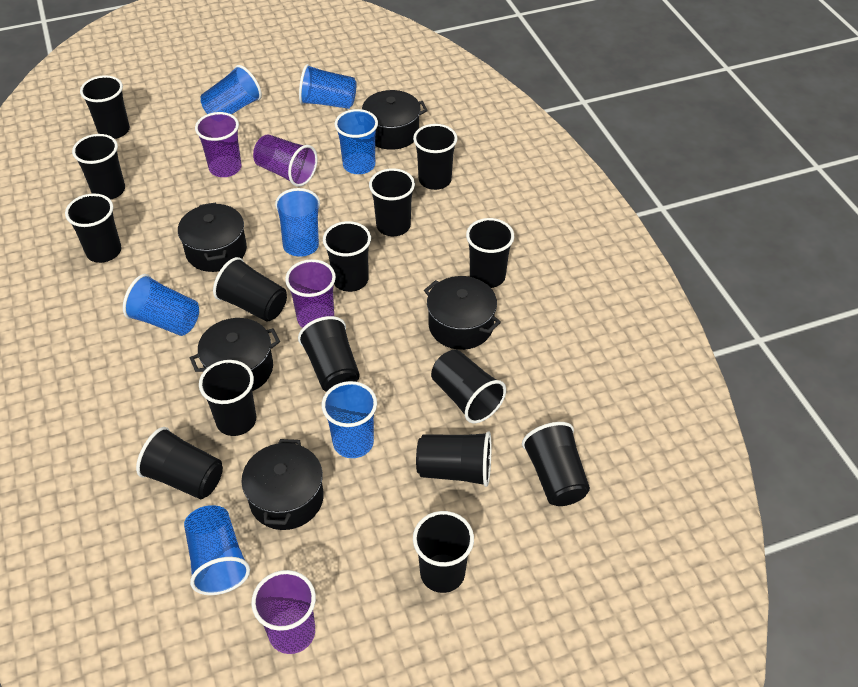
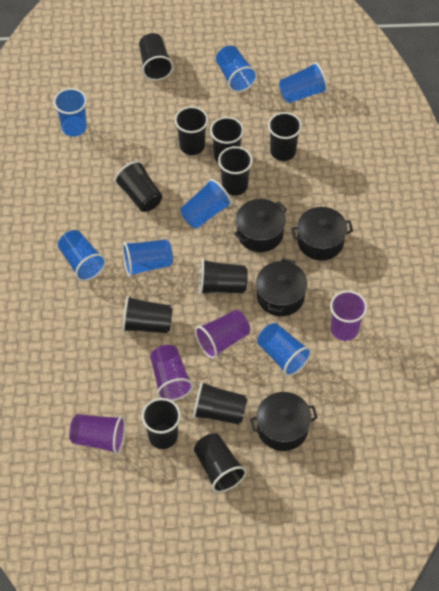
black cup: 15 -> 11
black pot: 5 -> 4

